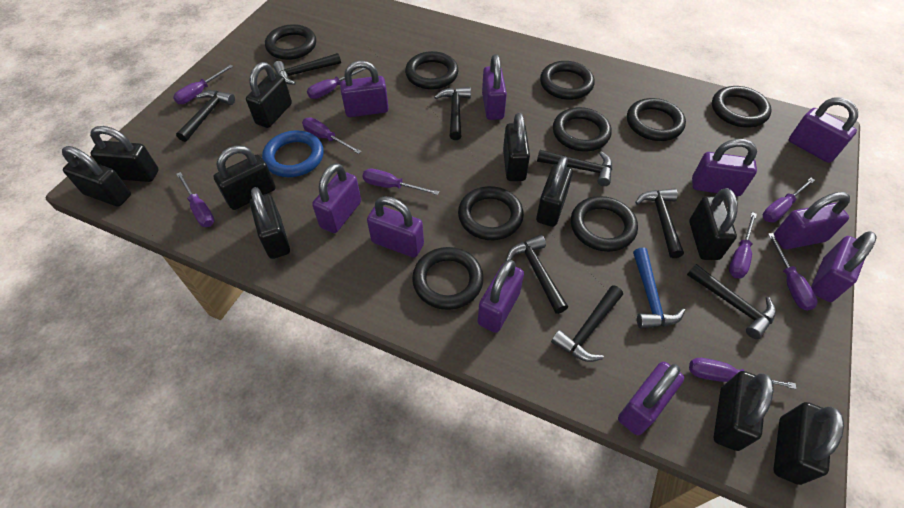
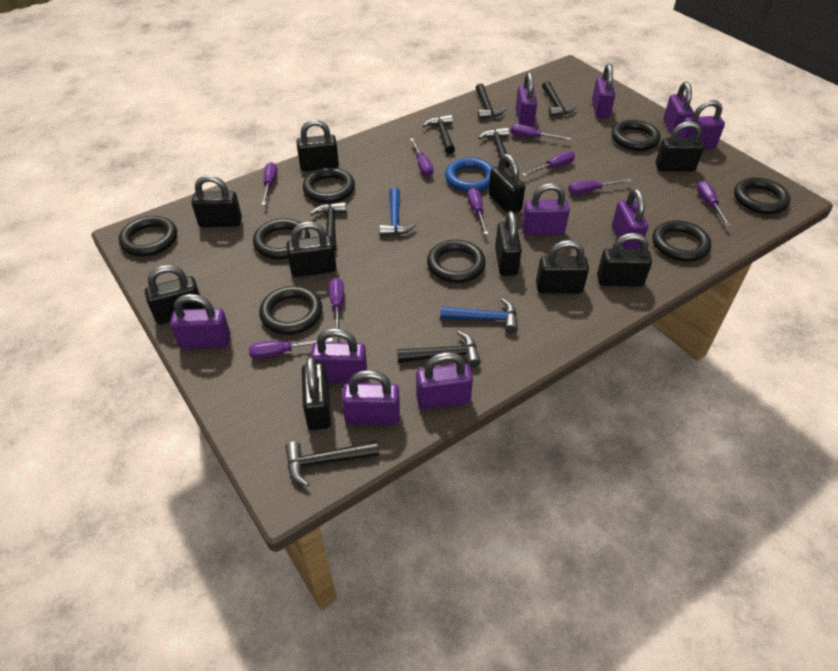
black hammer: 8 -> 7
black ring: 9 -> 8
blue hammer: 1 -> 2

